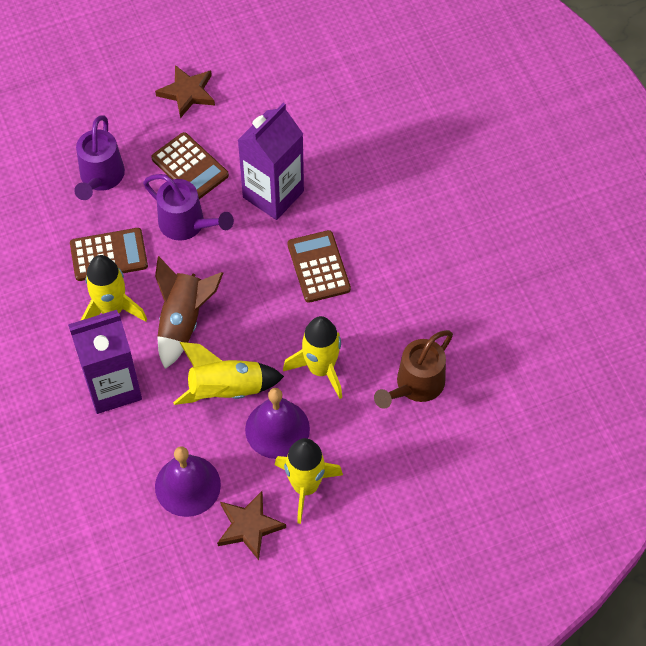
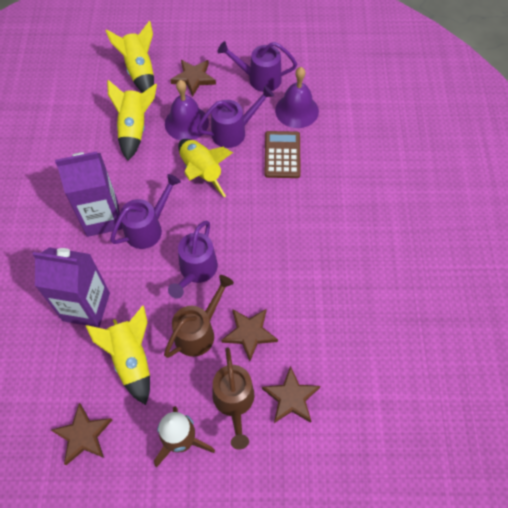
brown calculator: 3 -> 1
brown star: 2 -> 4
brown watering can: 1 -> 2
purple watering can: 2 -> 4

